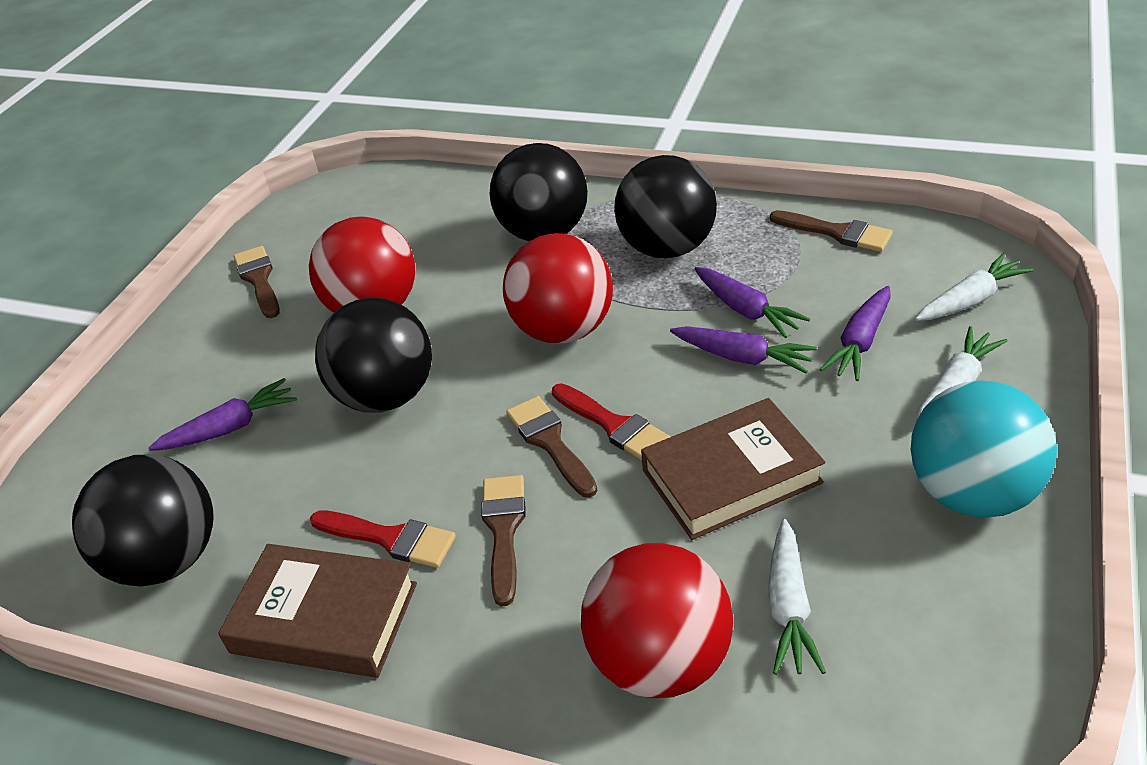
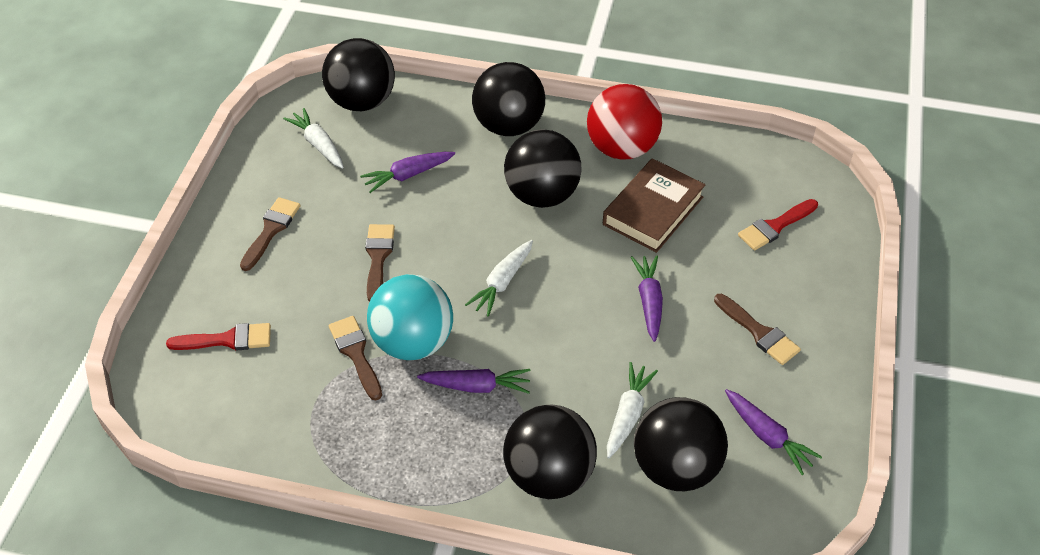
black ball: 4 -> 5
brown book: 2 -> 1
red ball: 3 -> 1

